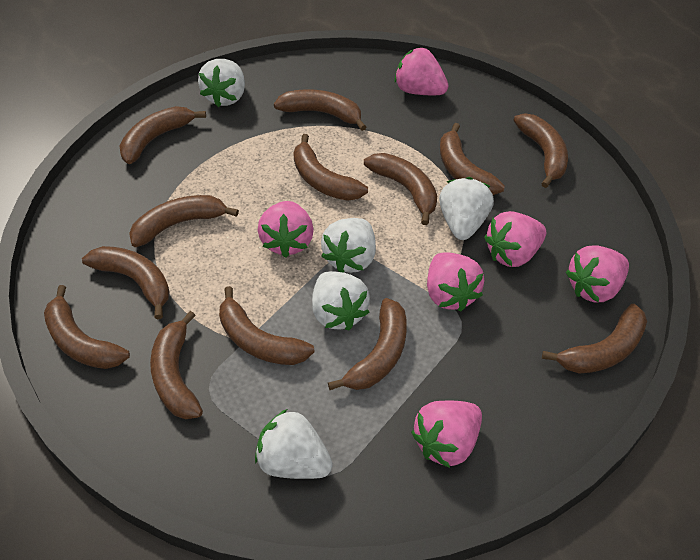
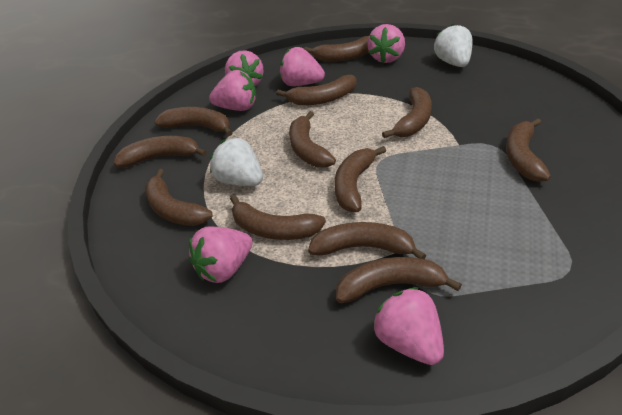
brown banana: 13 -> 12
white strawberry: 5 -> 2

